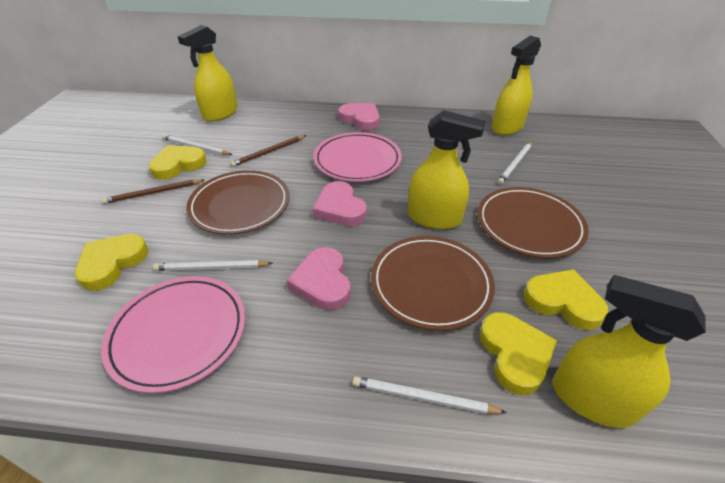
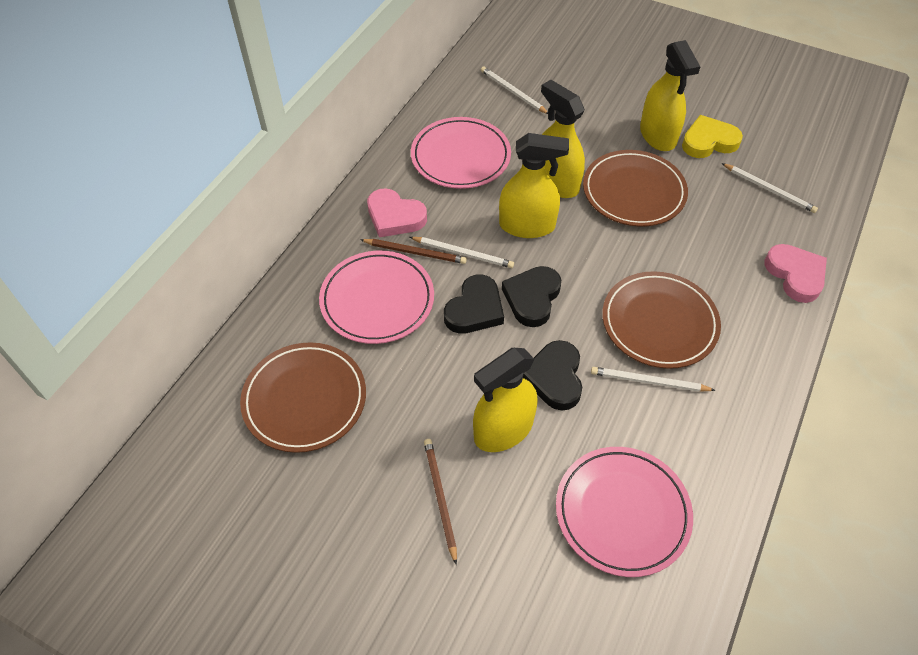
black heart: 0 -> 3
pink heart: 3 -> 2
pink plate: 2 -> 3
yellow heart: 4 -> 1

